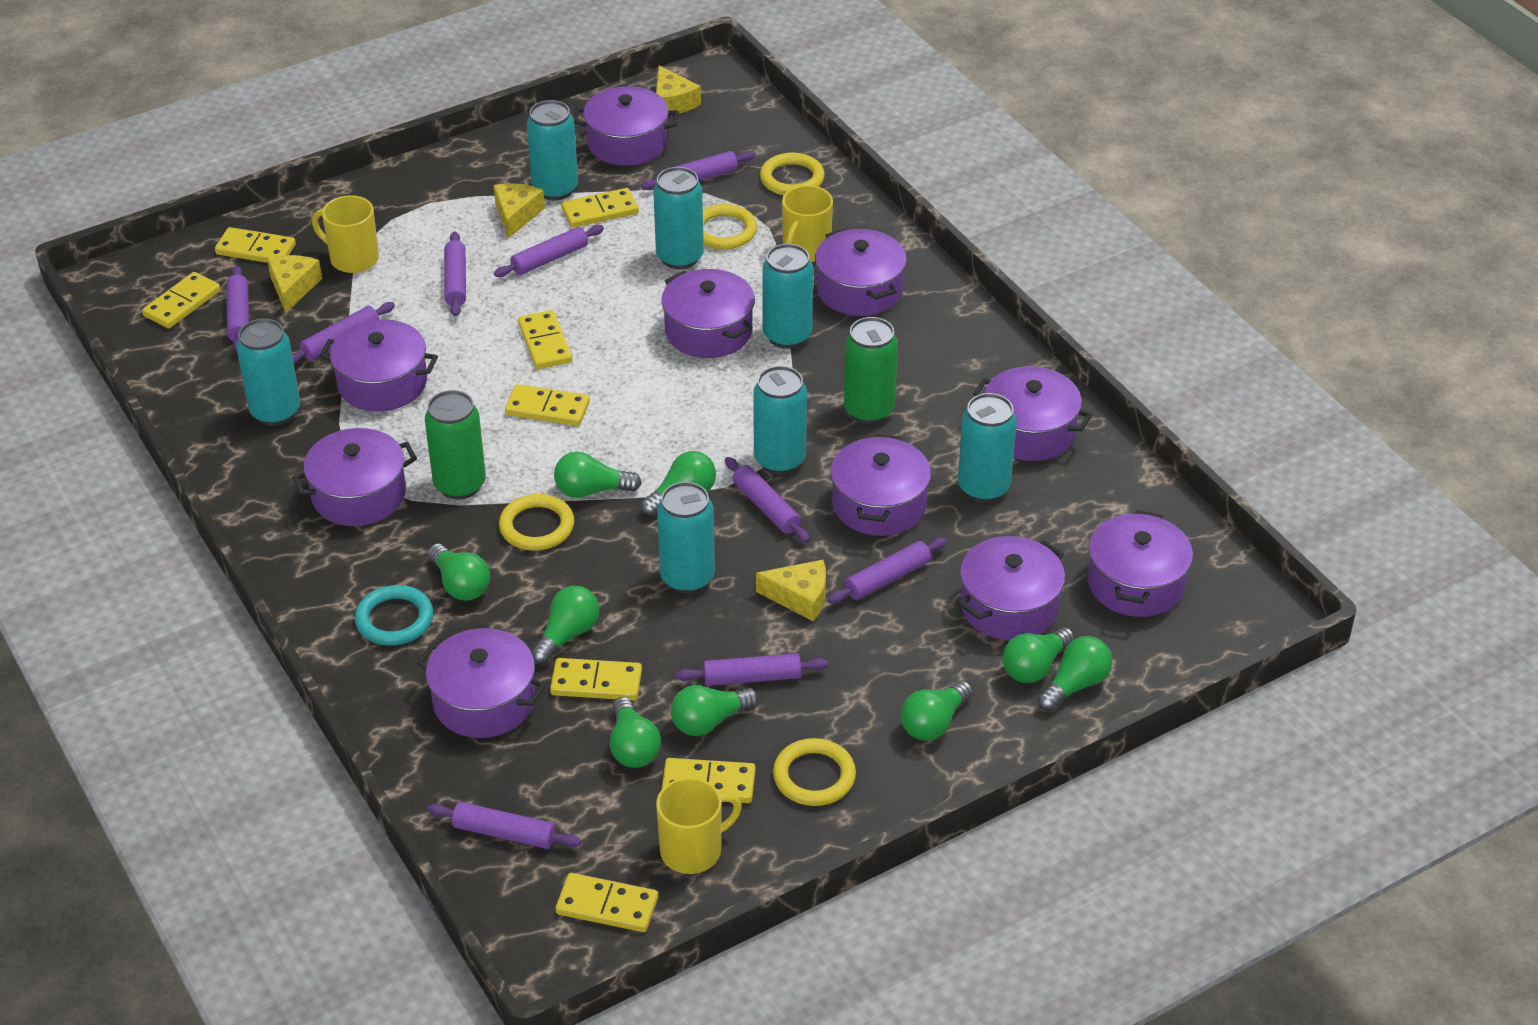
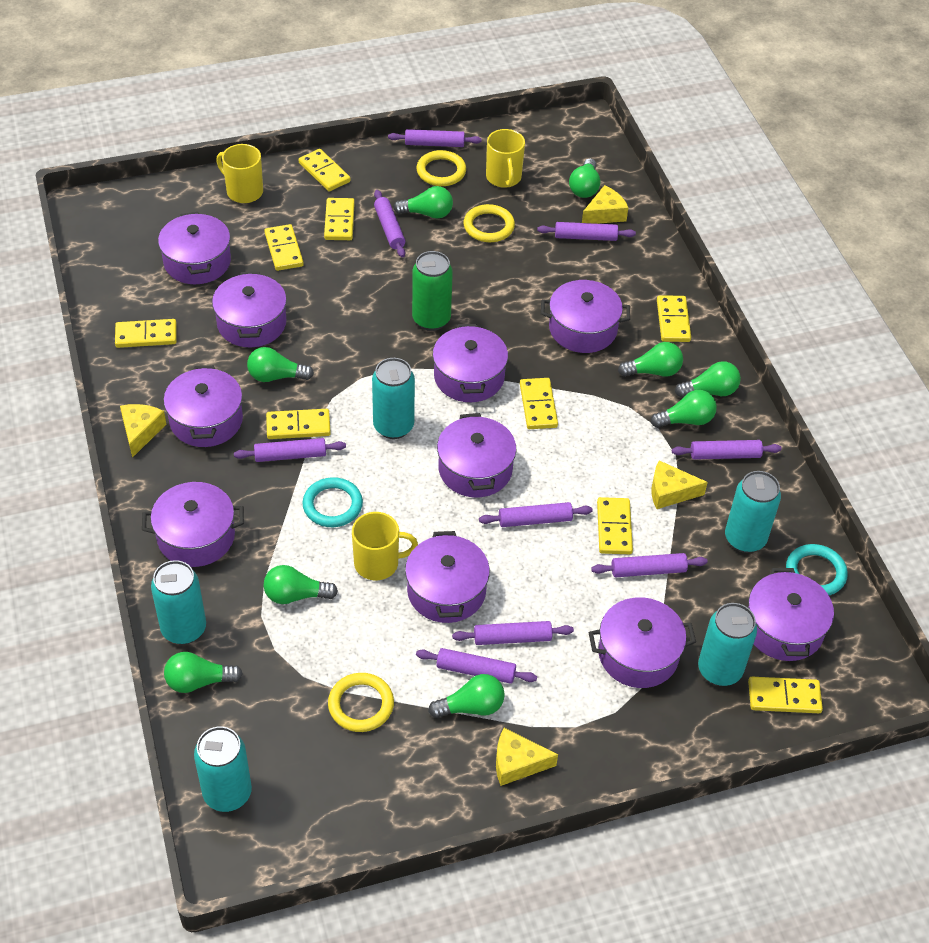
green can: 2 -> 1
turquoise can: 7 -> 5
turquoise ring: 1 -> 2
yellow domino: 8 -> 9
yellow ring: 4 -> 3

